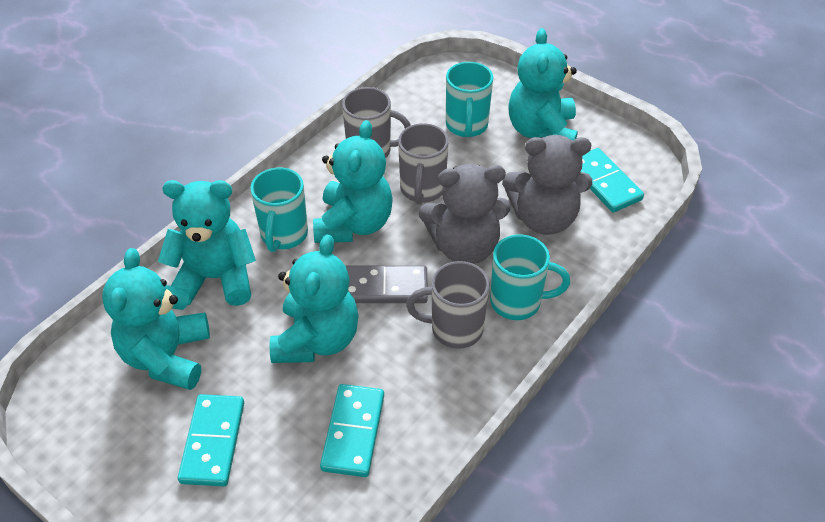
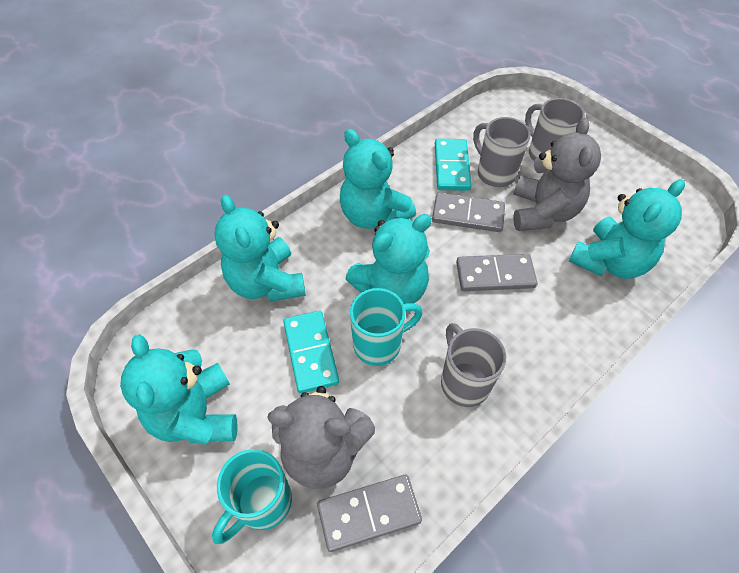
grey domino: 1 -> 3
turquoise domino: 3 -> 2
turquoise mug: 3 -> 2

